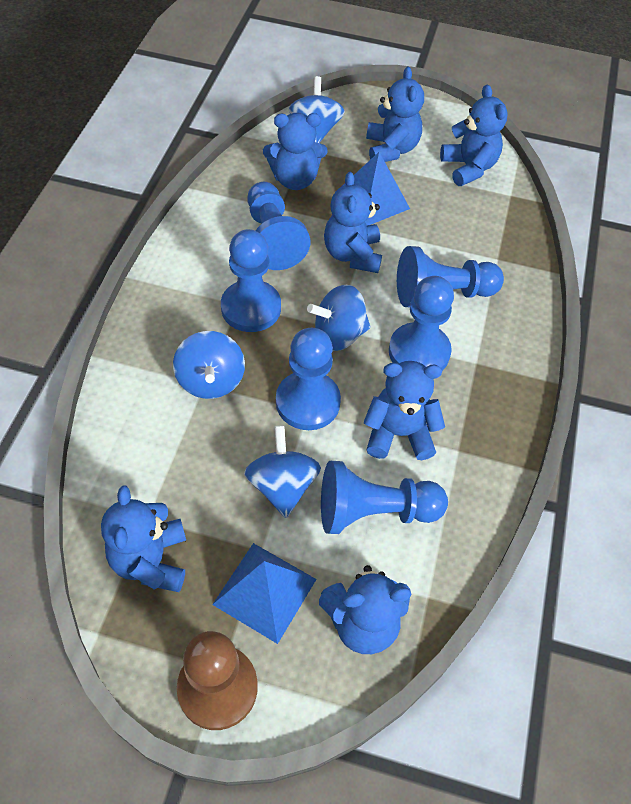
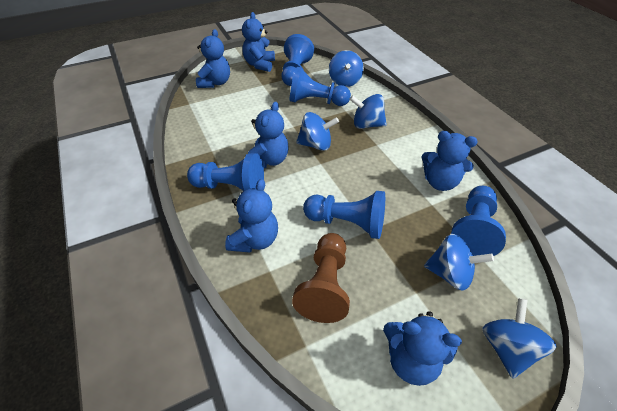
blue pawn: 6 -> 5
blue pyramid: 2 -> 0
blue spinning top: 4 -> 5
blue teddy bear: 7 -> 6

